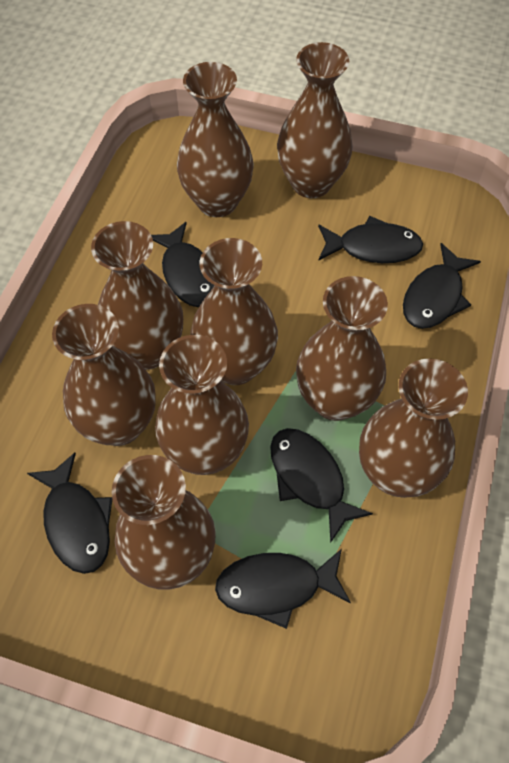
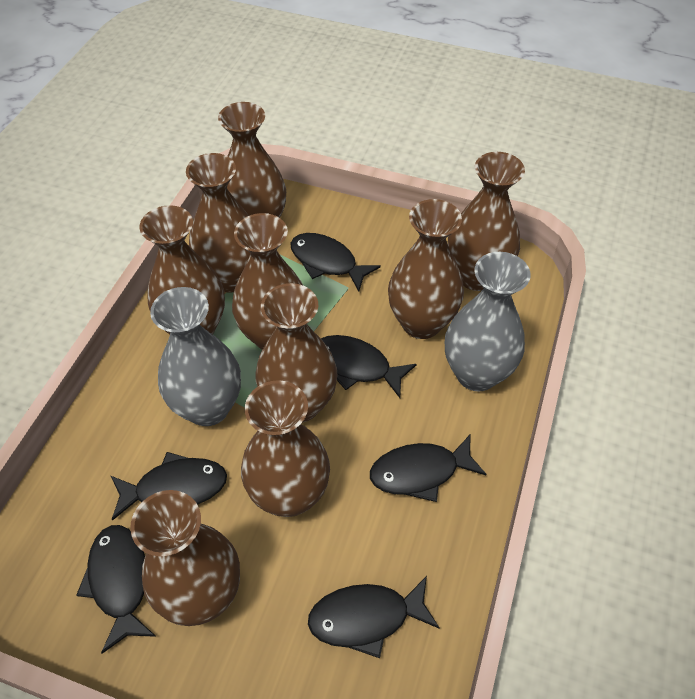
grey vase: 0 -> 2

